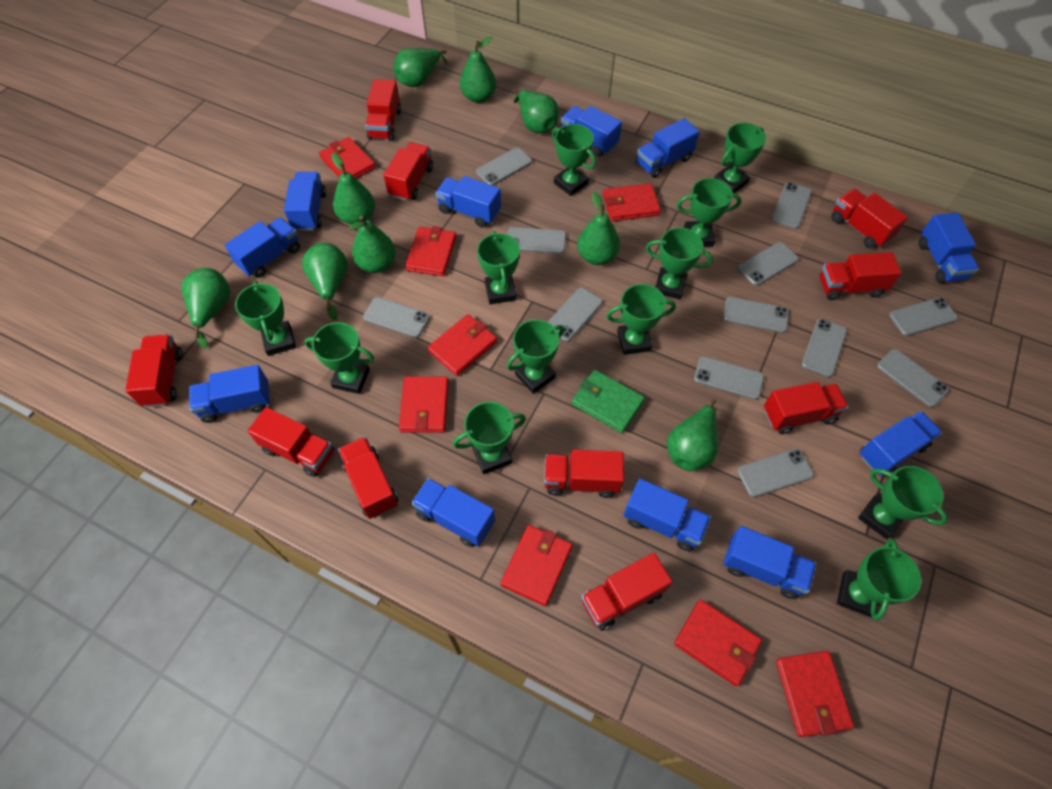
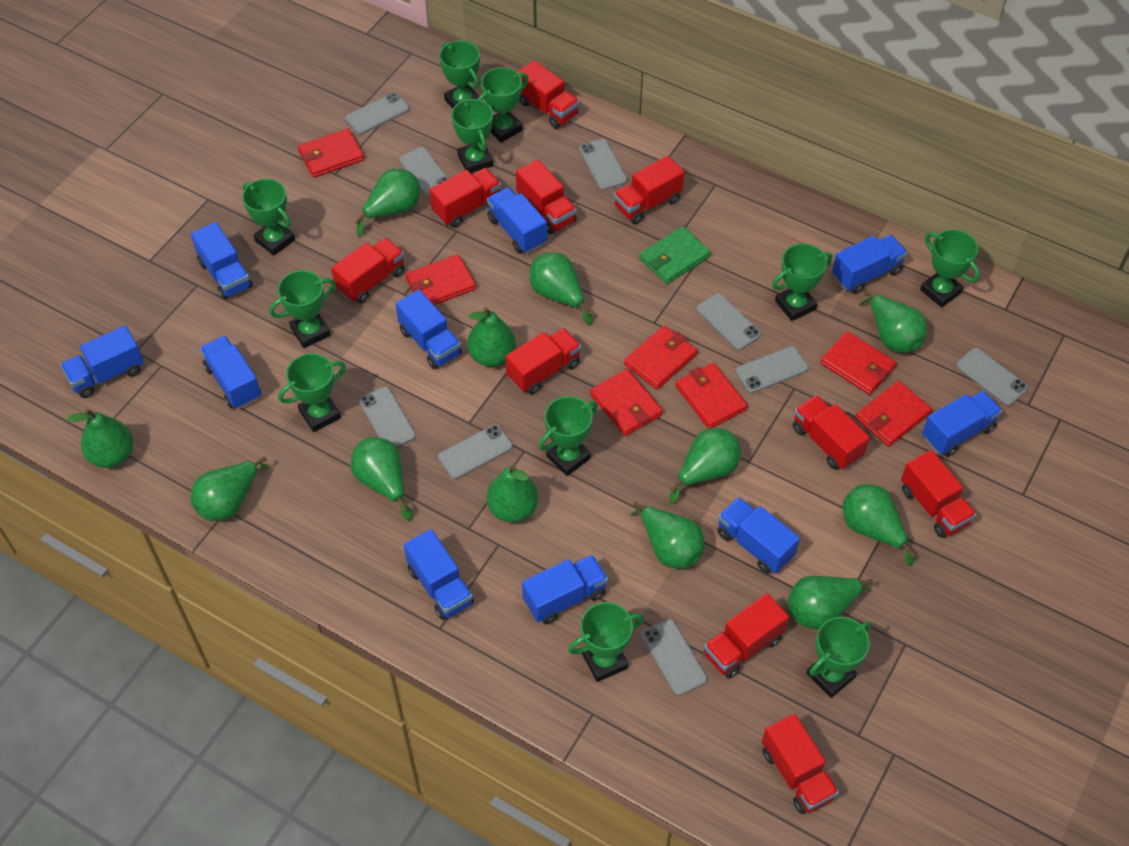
blue truck: 11 -> 10
green pear: 9 -> 12
green trophy: 12 -> 11
grey phone: 12 -> 9
red wallet: 8 -> 7

